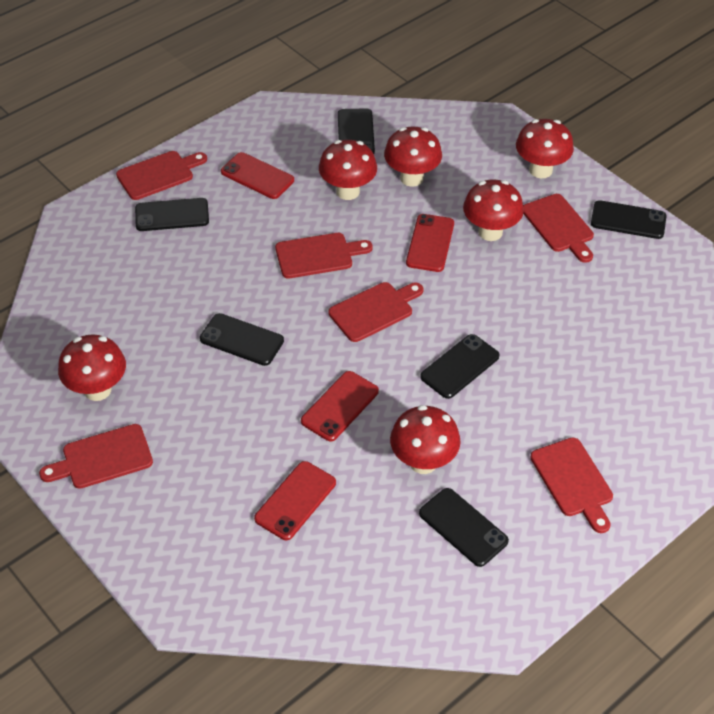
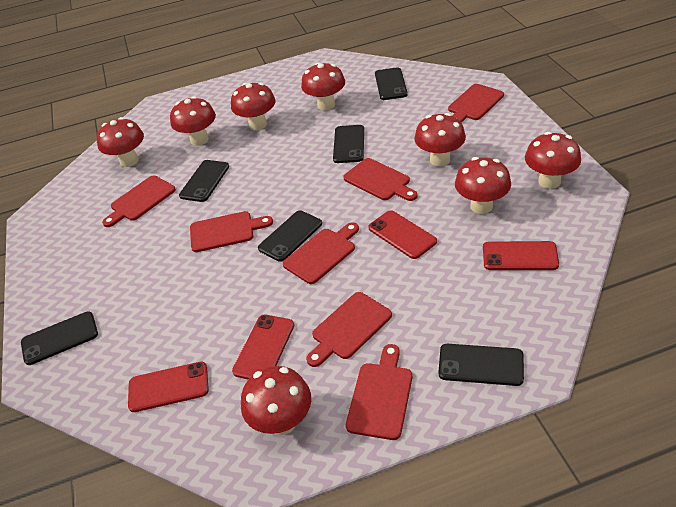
red cutting board: 6 -> 7
red mushroom: 6 -> 8

